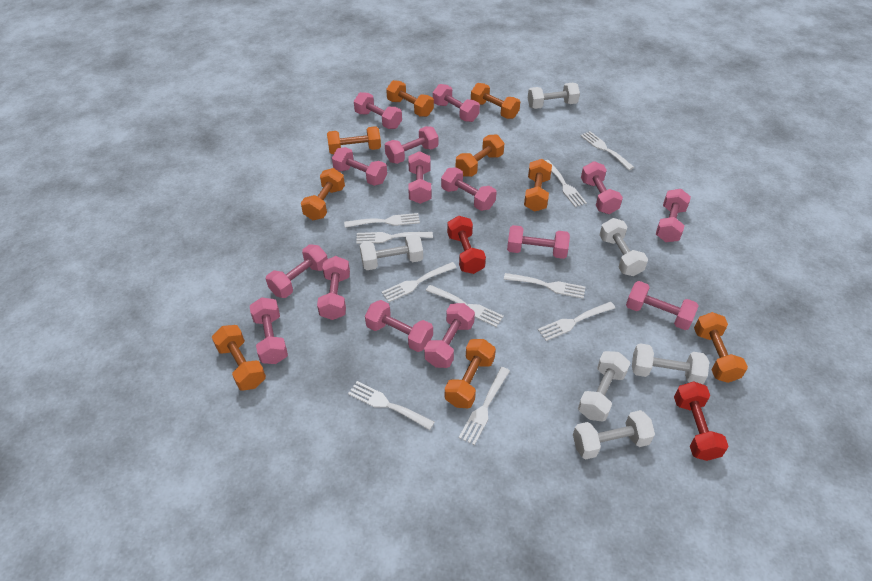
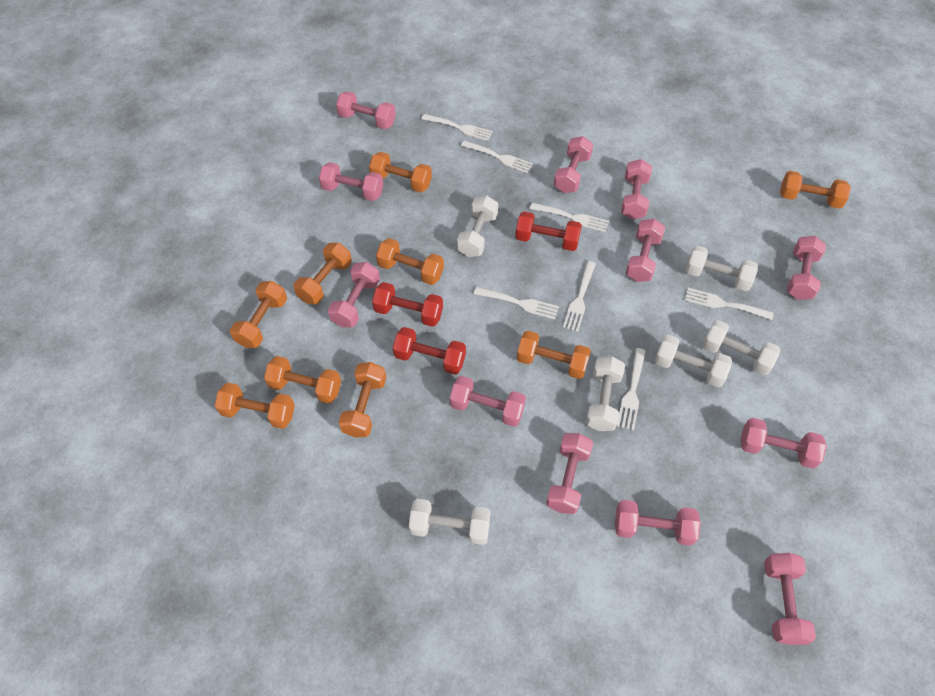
pink dumbbell: 15 -> 12
red dumbbell: 2 -> 3
white fork: 10 -> 7

